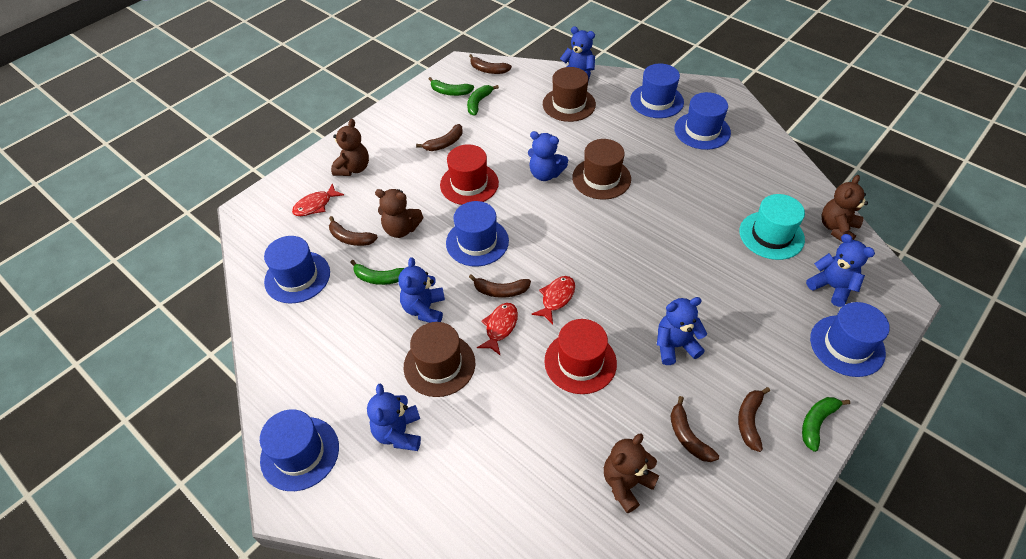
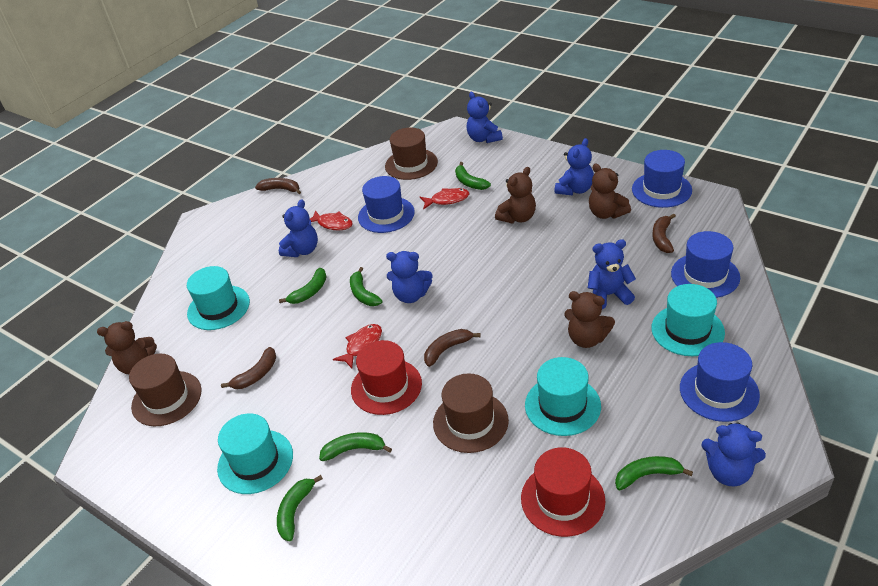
blue hat: 6 -> 4
brown banana: 6 -> 4
green banana: 4 -> 6
turquoise hat: 1 -> 4

